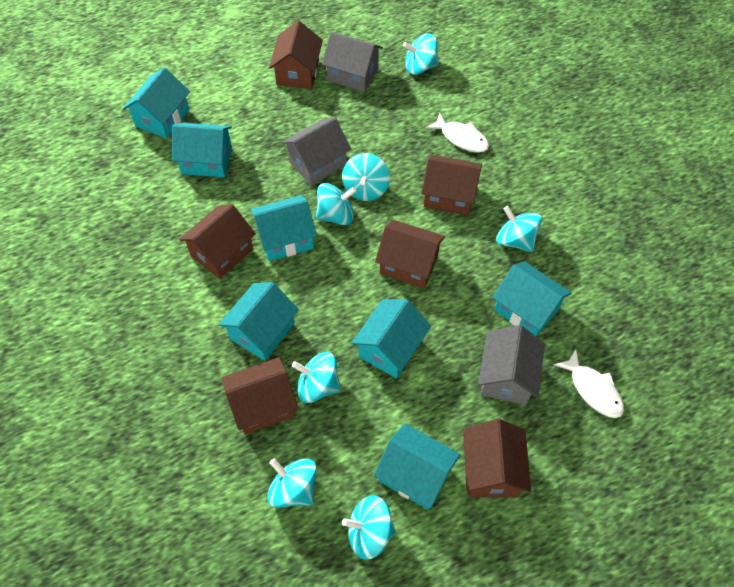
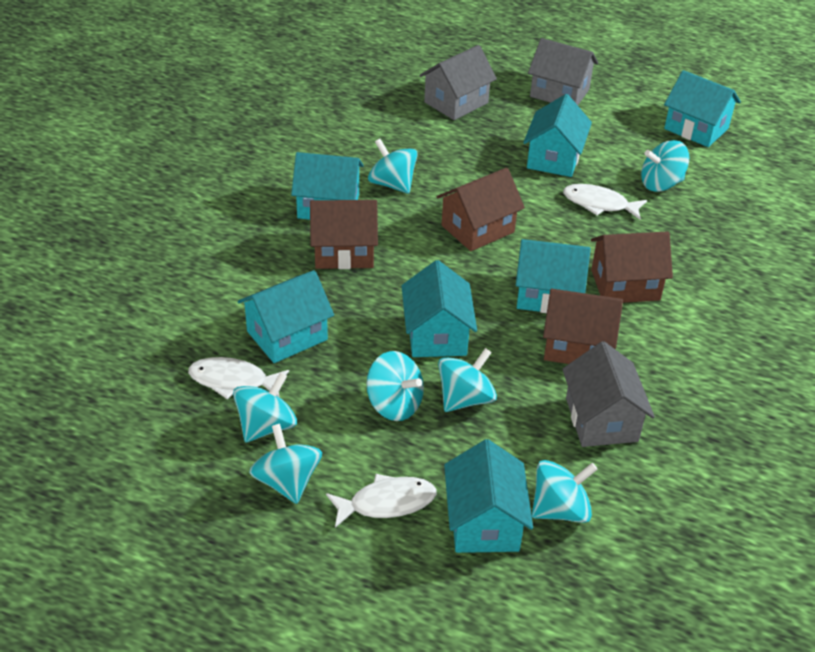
brown house: 6 -> 4
white fish: 2 -> 3

